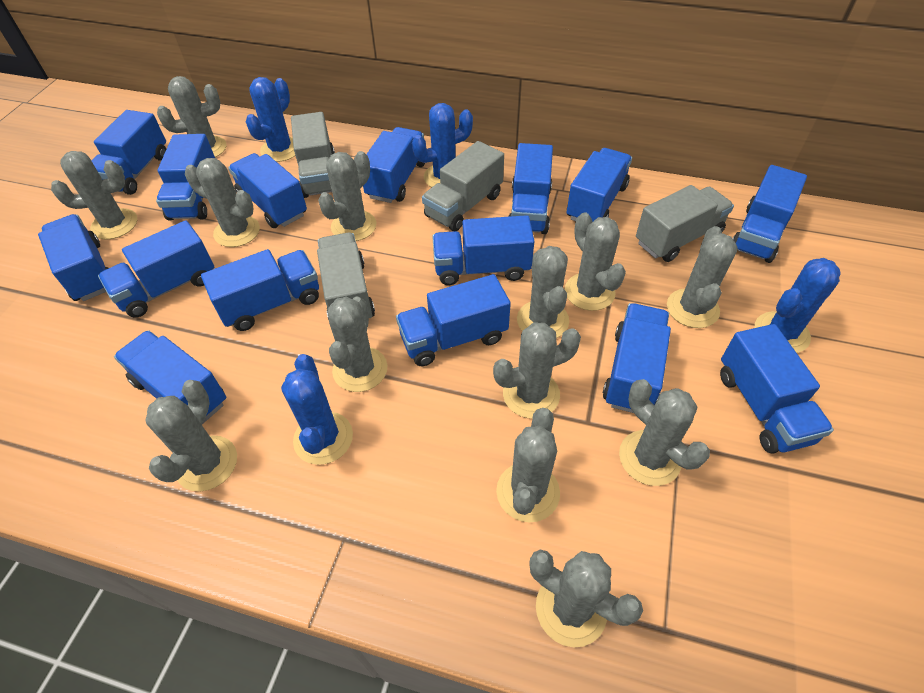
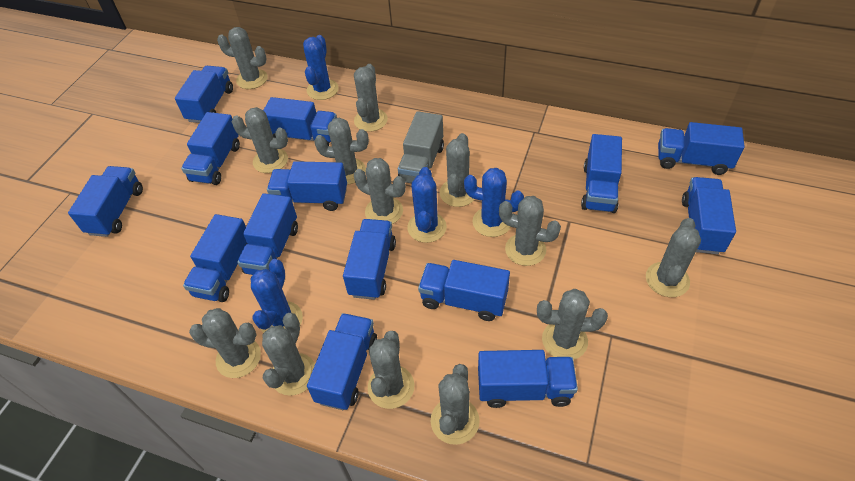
blue truck: 15 -> 14
grey truck: 4 -> 1

